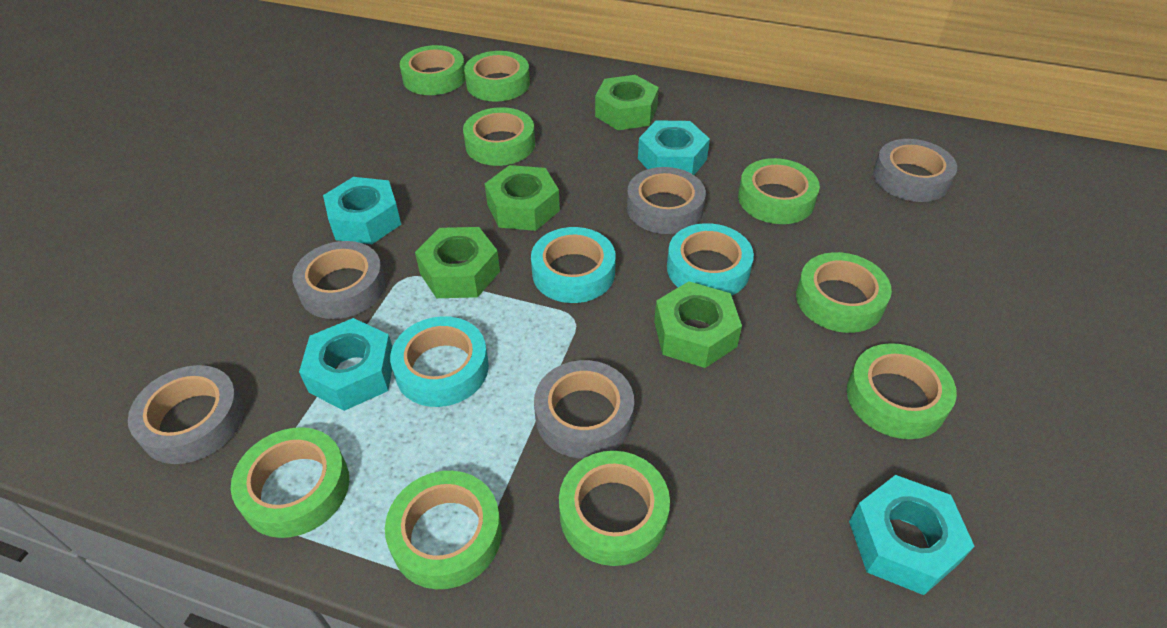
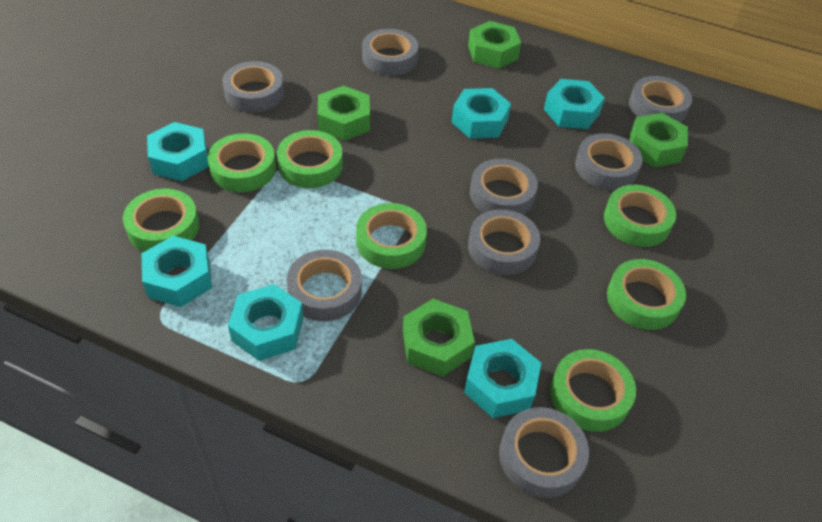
green tape: 9 -> 7
grey tape: 5 -> 8
turquoise nut: 4 -> 6
turquoise tape: 3 -> 0

